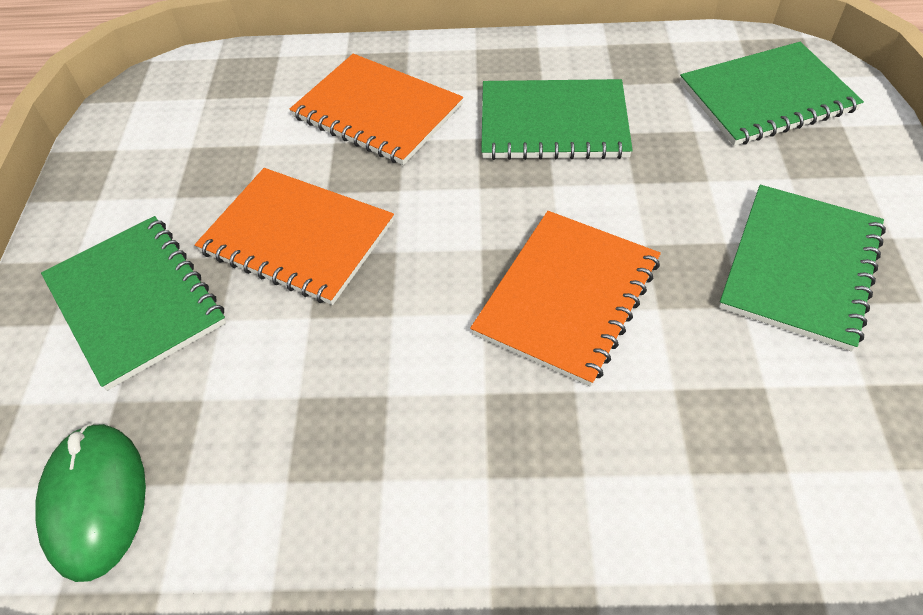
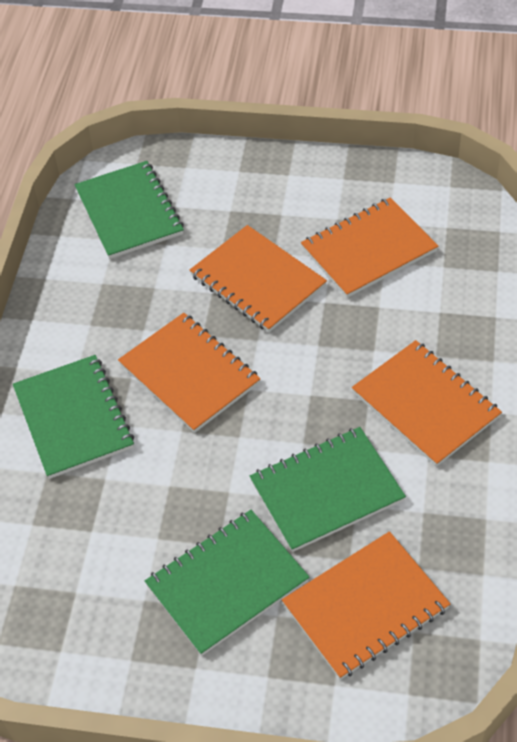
green mouse: 1 -> 0
orange notebook: 3 -> 5

